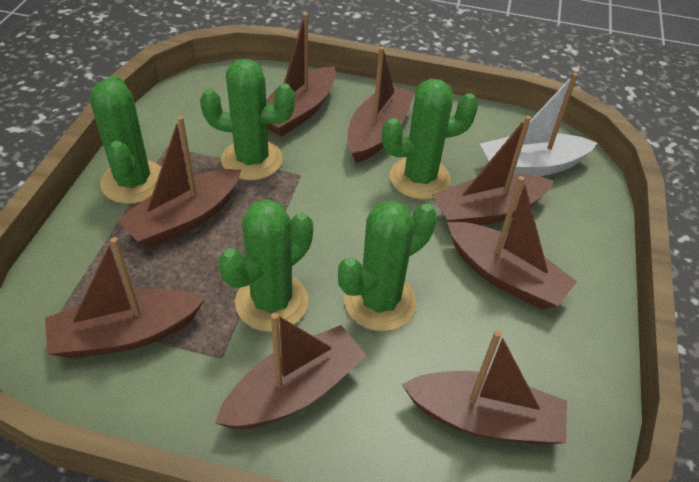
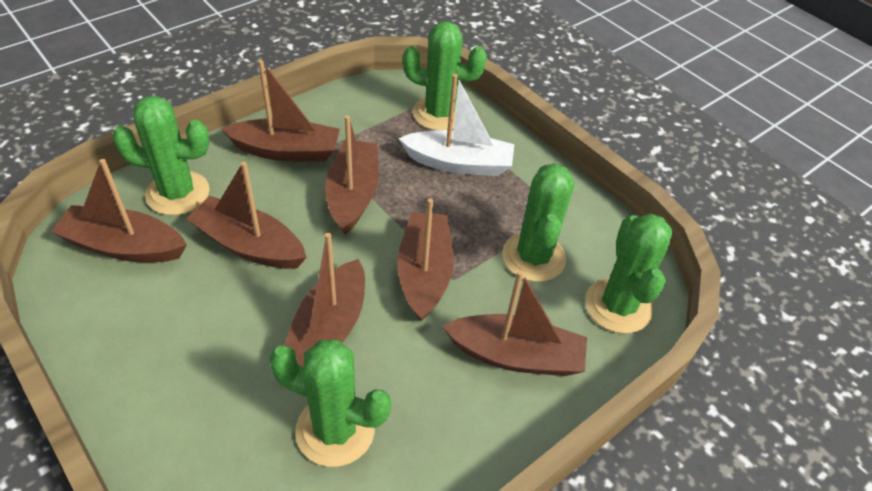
brown boat: 8 -> 7

